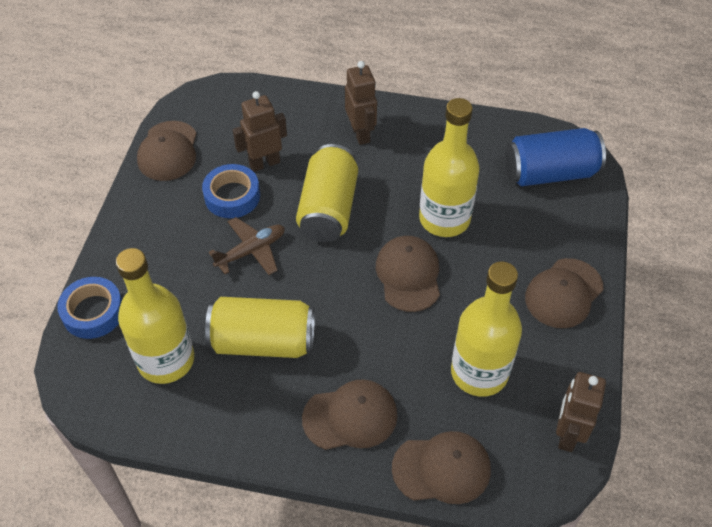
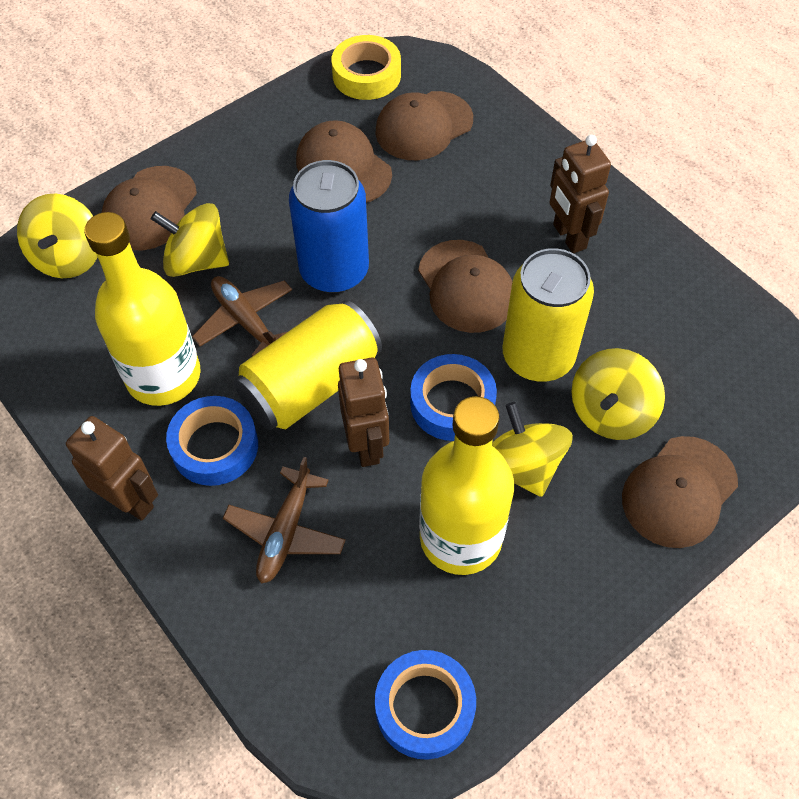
blue tape: 2 -> 3
brown plane: 1 -> 2
yellow bottle: 3 -> 2
yellow spinning top: 0 -> 4
yellow tape: 0 -> 1

